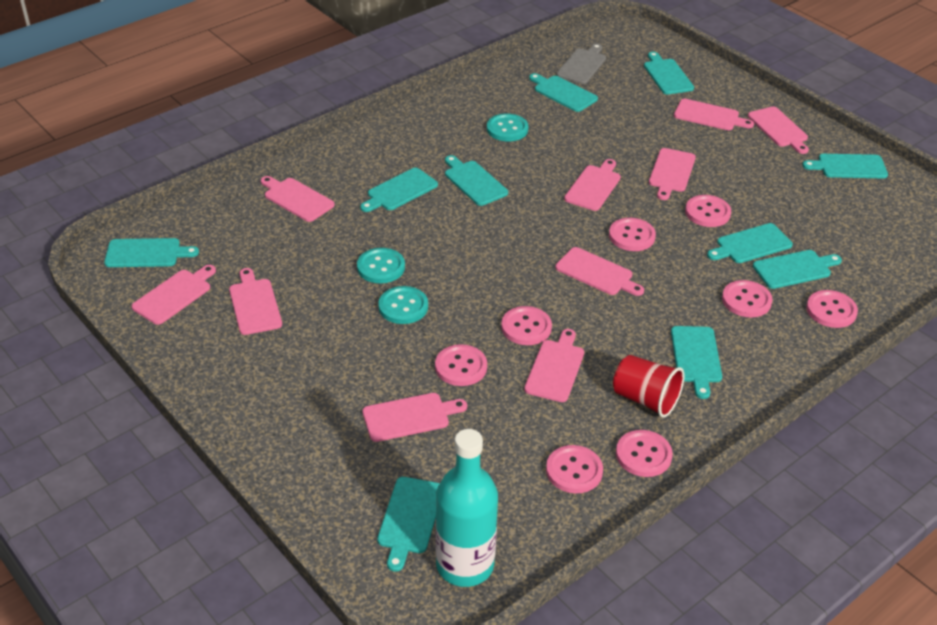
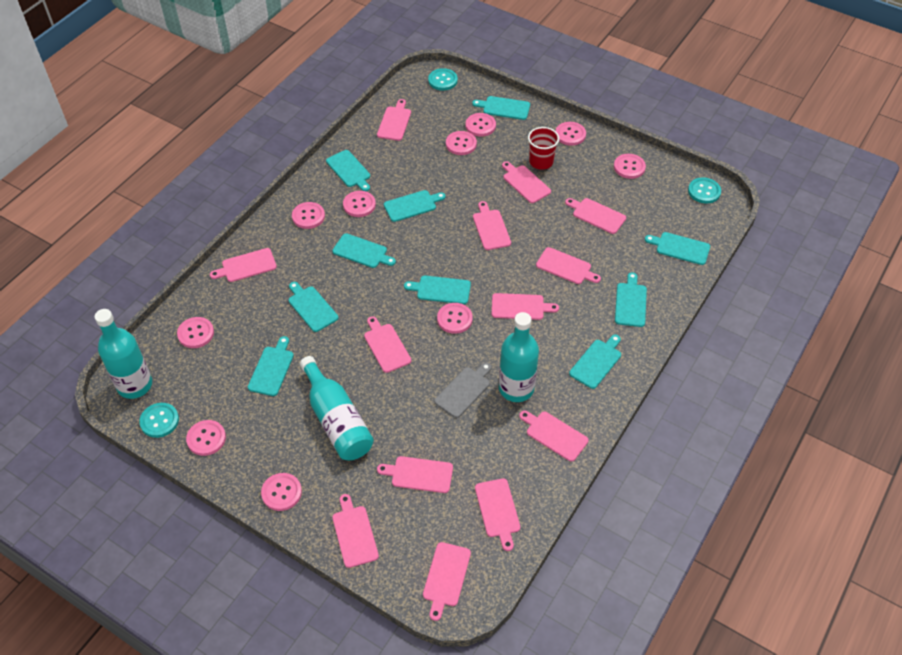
pink button: 8 -> 10
pink cutting board: 10 -> 13
turquoise bottle: 1 -> 3

